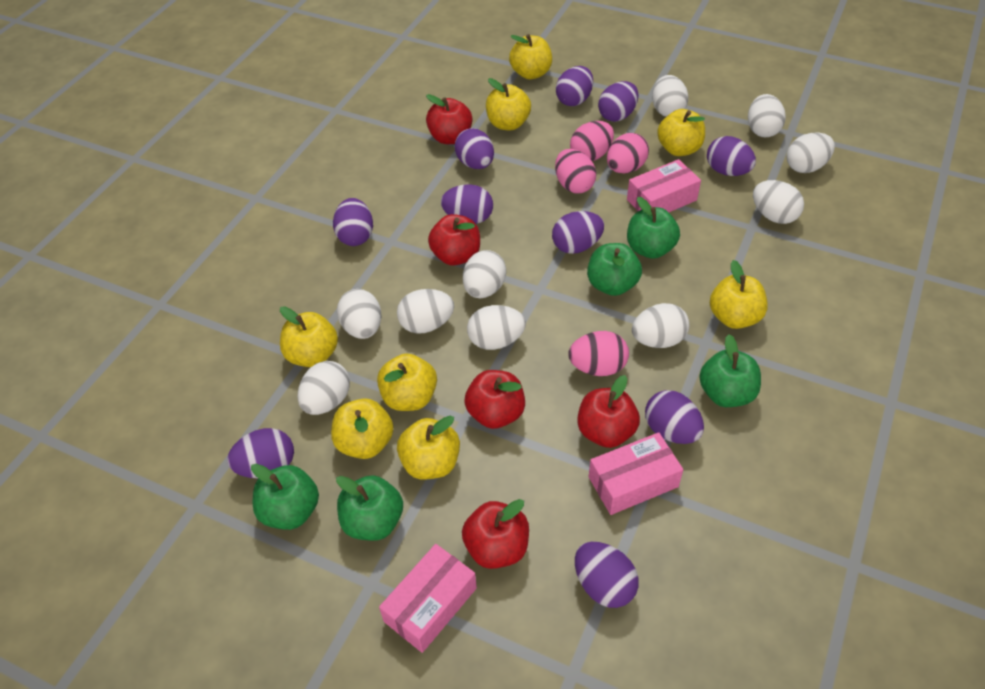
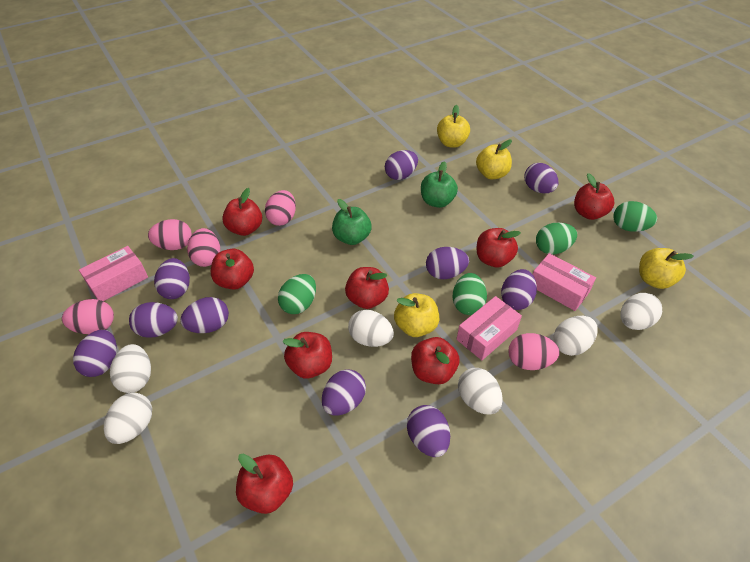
green apple: 5 -> 2
green egg: 0 -> 4
pink egg: 4 -> 5
red apple: 5 -> 8
white egg: 10 -> 6
yellow apple: 8 -> 4

